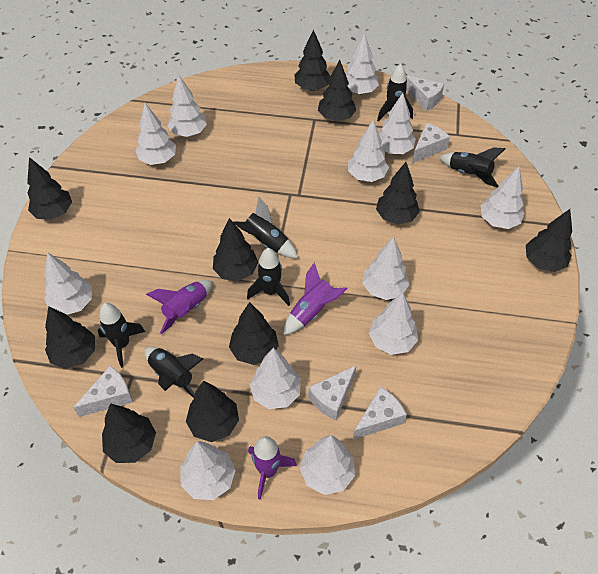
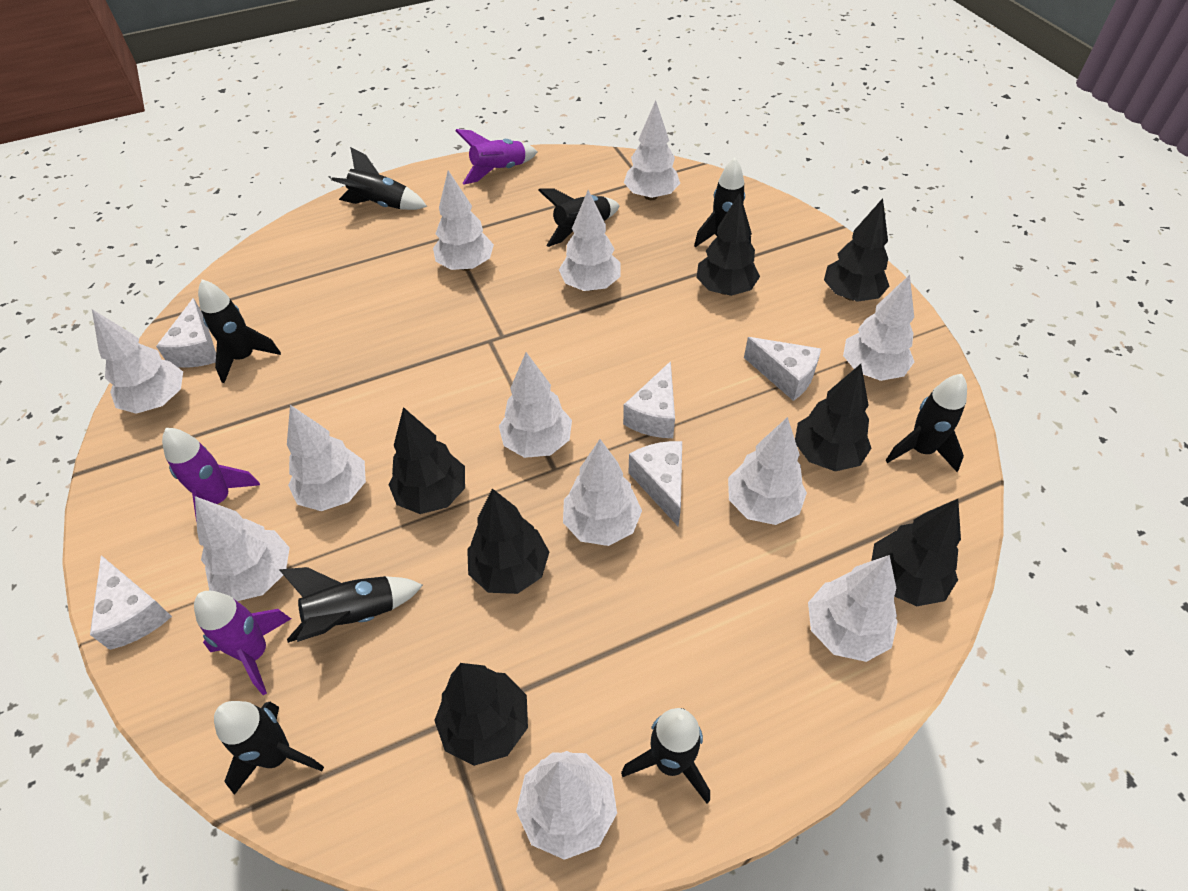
black rocket: 6 -> 8
black tree: 10 -> 7

